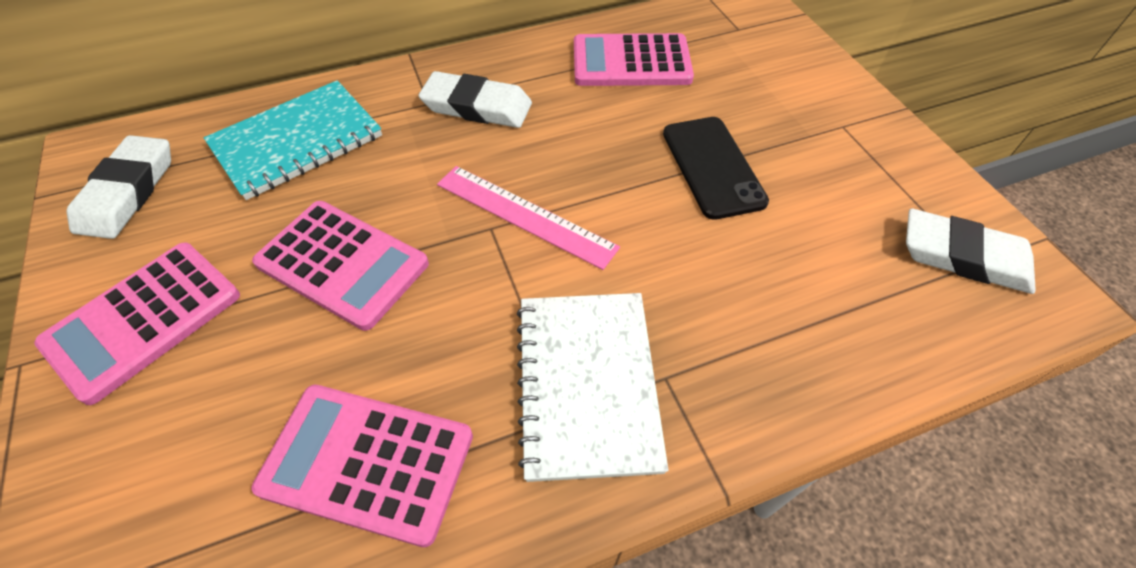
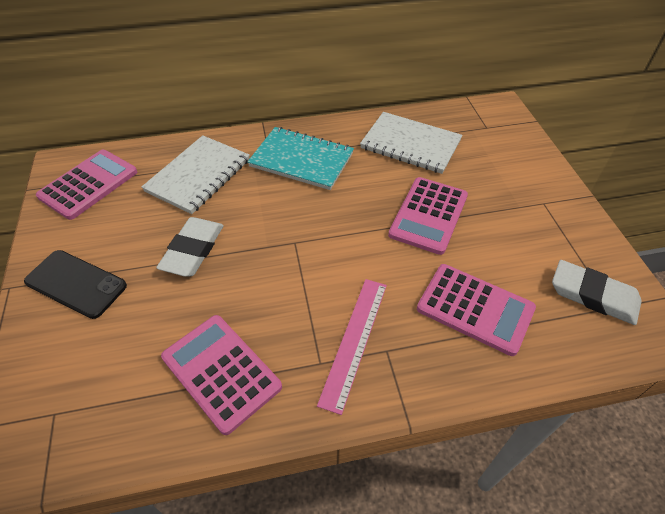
white eraser: 3 -> 2
white notebook: 1 -> 2

